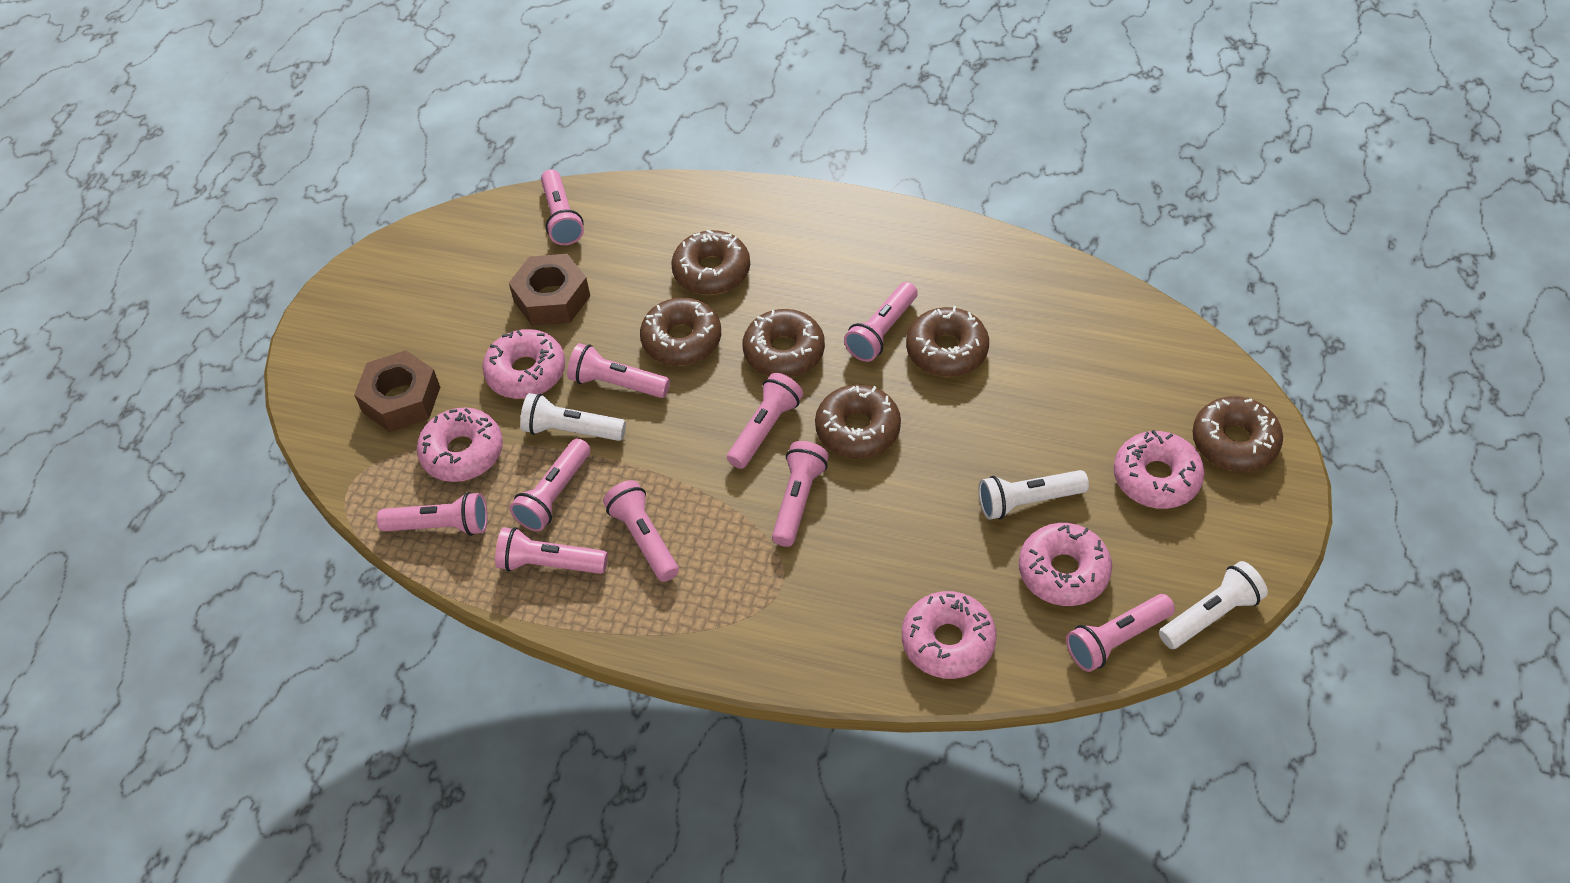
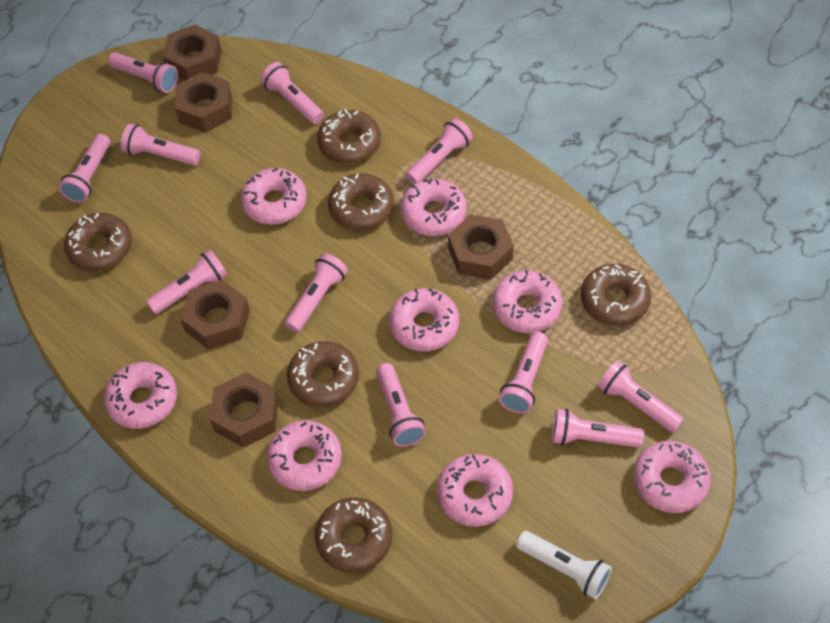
brown nut: 2 -> 5
pink donut: 5 -> 8
pink flashlight: 10 -> 11
white flashlight: 3 -> 1

